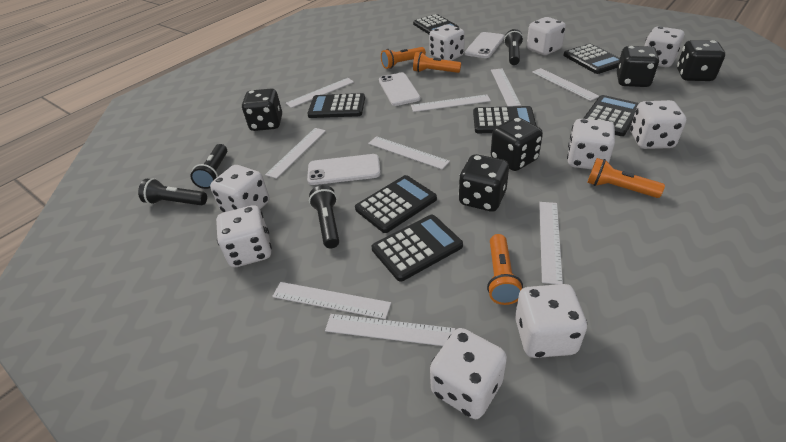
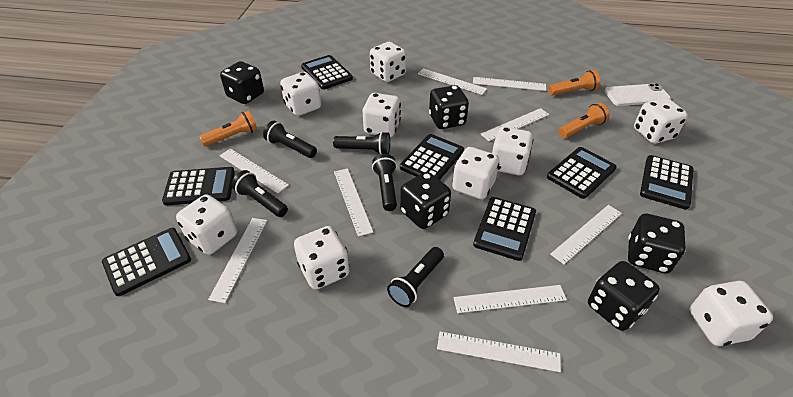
black flashlight: 4 -> 5
orange flashlight: 4 -> 3
white phone: 3 -> 1

